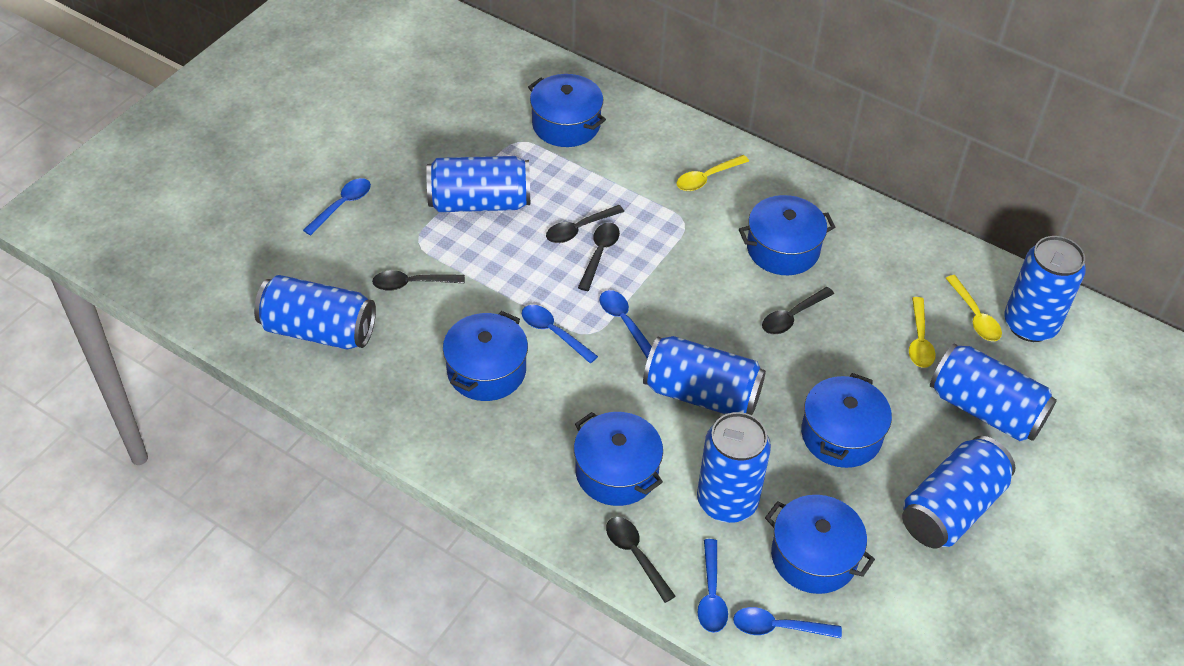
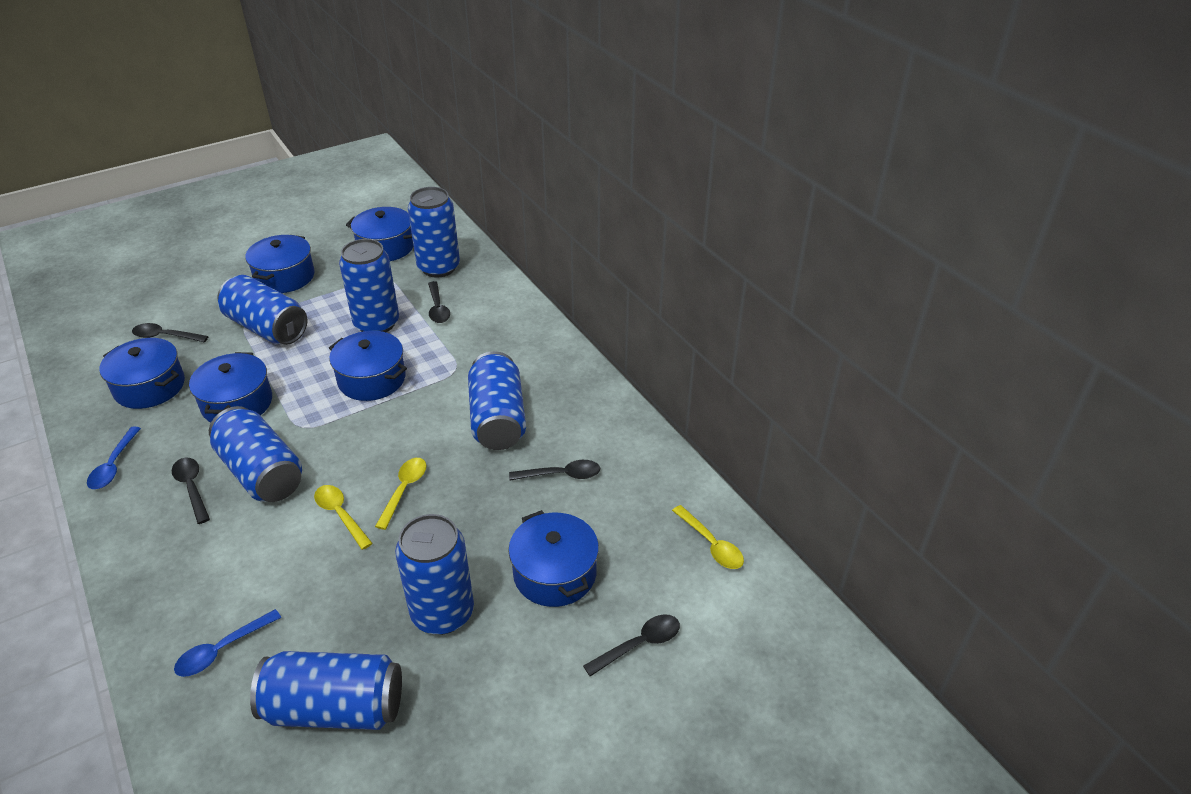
blue spoon: 5 -> 2

